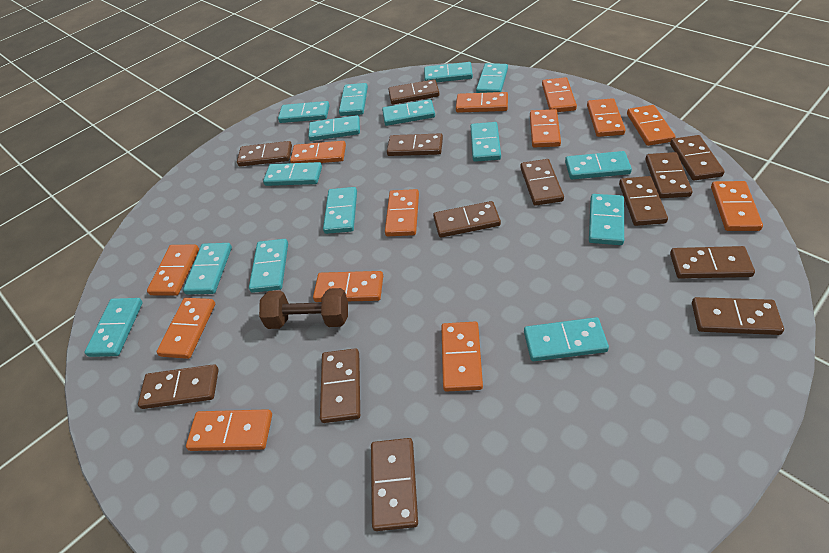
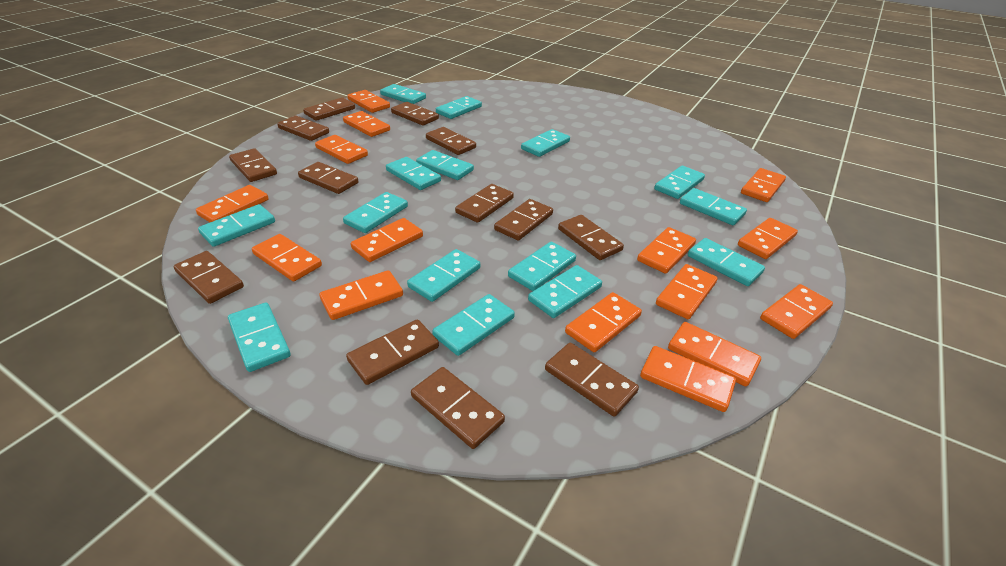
brown dumbbell: 1 -> 0
orange domino: 13 -> 15

